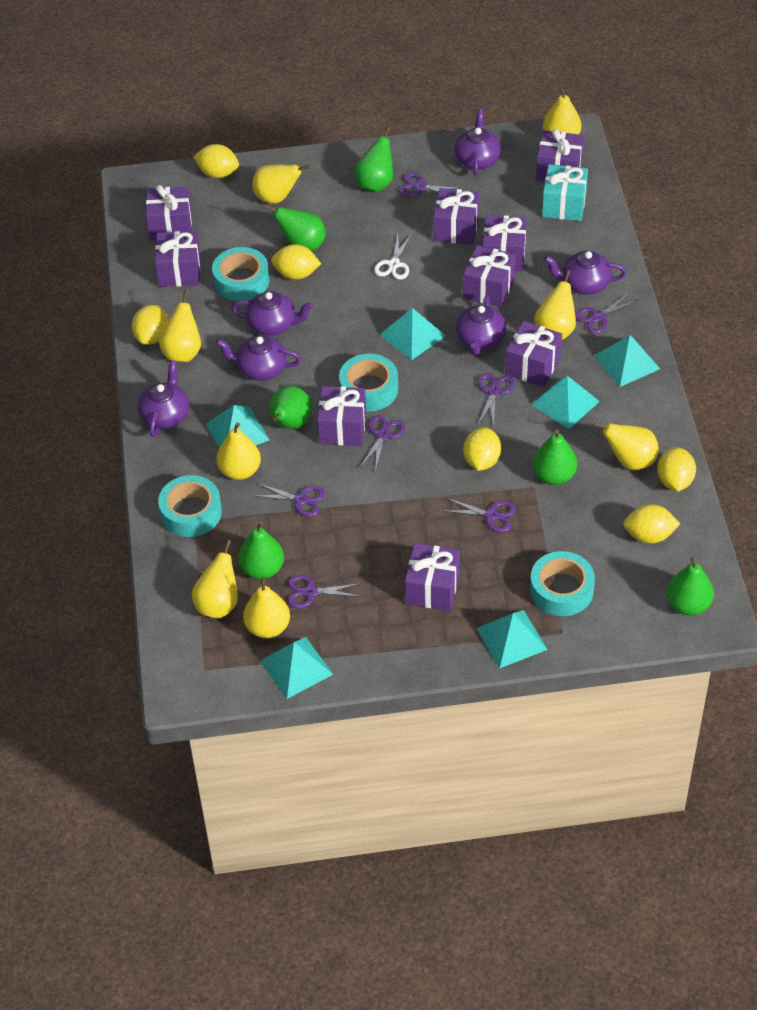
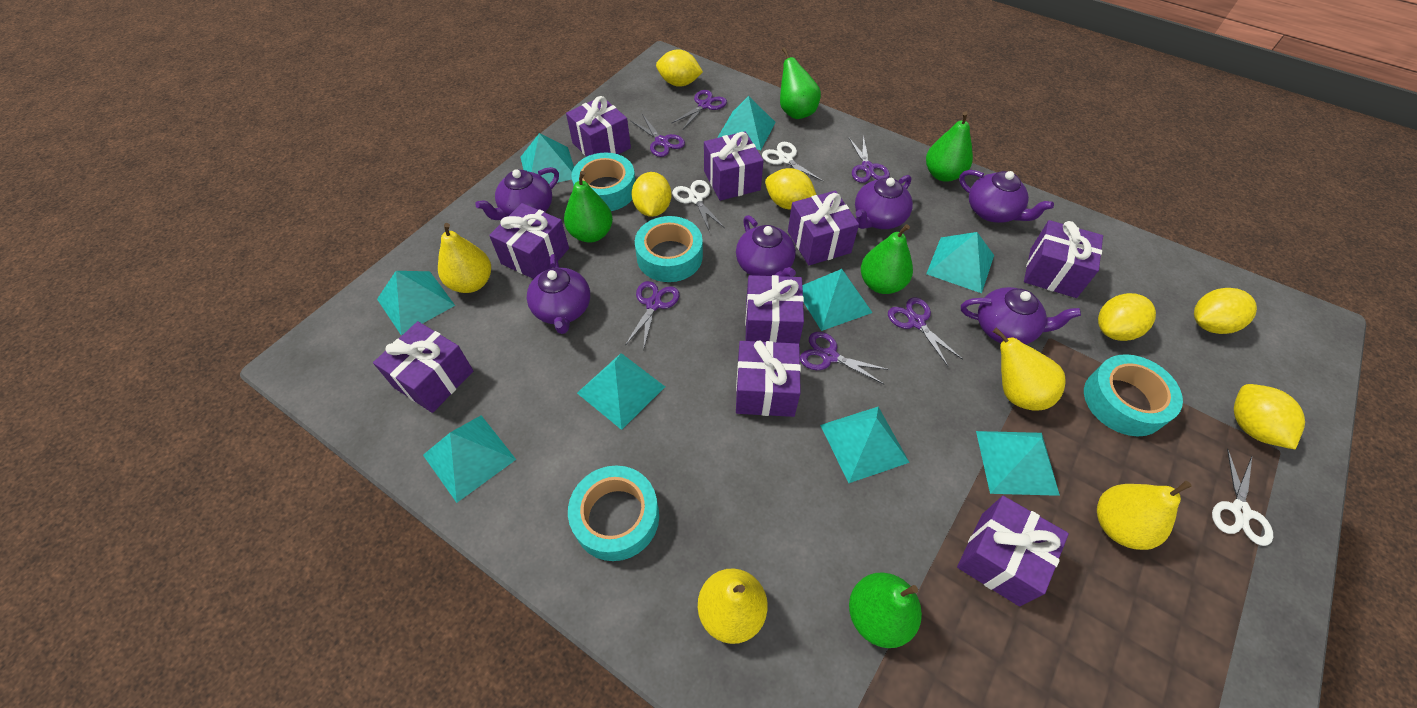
green pear: 6 -> 5
purple scissors: 7 -> 6
turquoise gift: 1 -> 0
turquoise pyramid: 6 -> 9
white scissors: 1 -> 3
yellow pear: 8 -> 4

